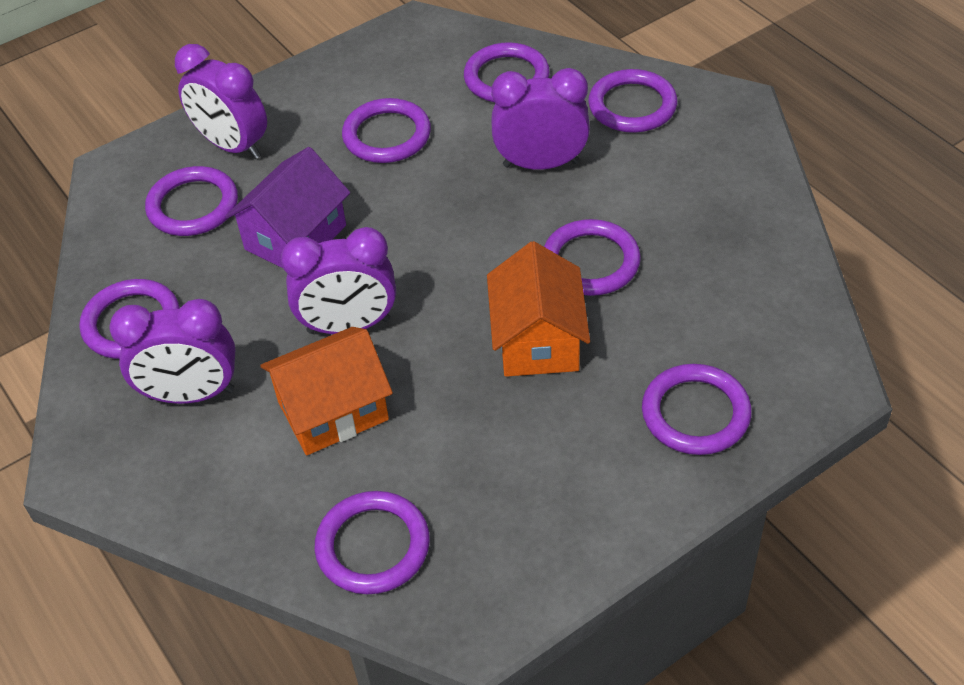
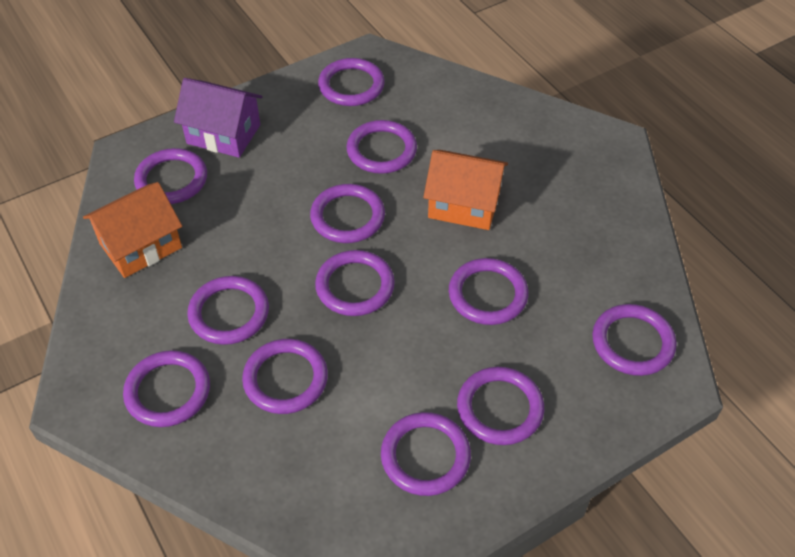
purple clock: 4 -> 0
purple ring: 8 -> 12

